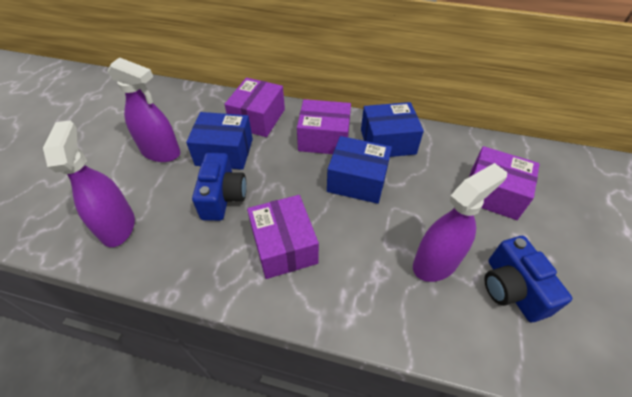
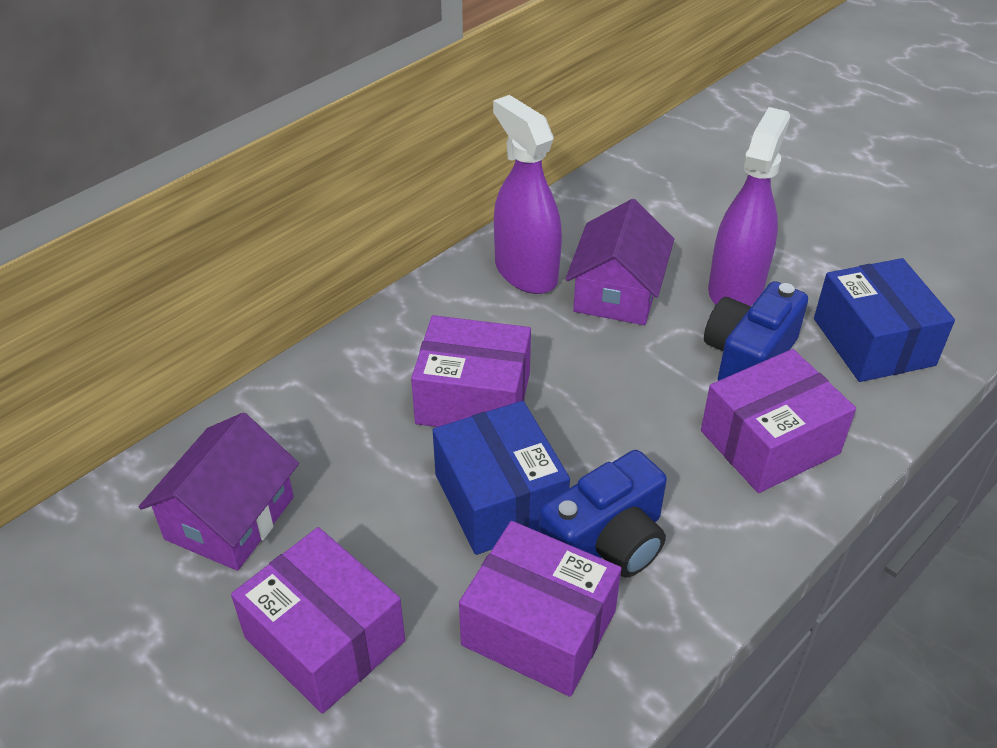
blue box: 3 -> 2
purple house: 0 -> 2
purple spray bottle: 3 -> 2

